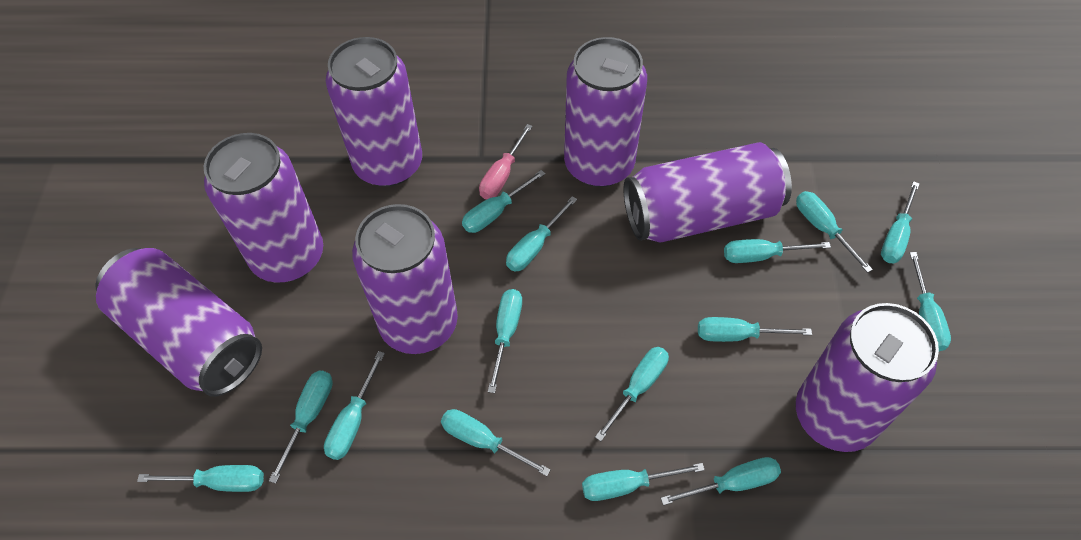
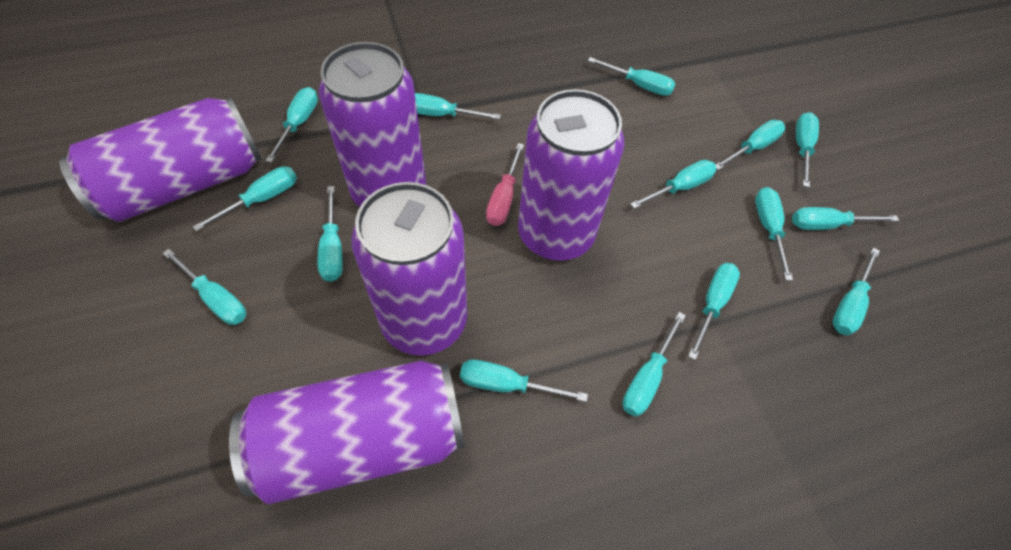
purple can: 7 -> 5

